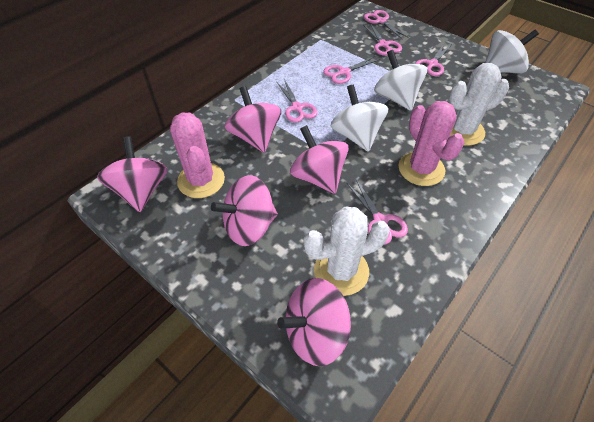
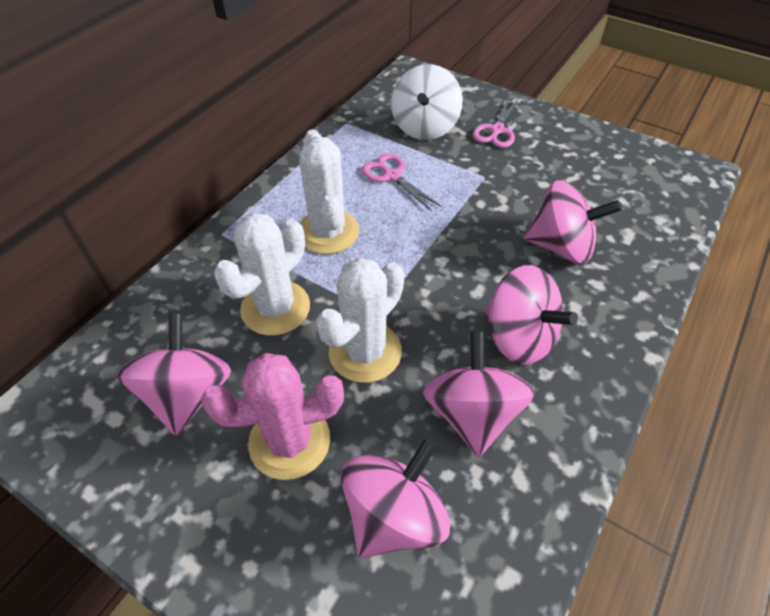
pink cactus: 2 -> 1
pink scissors: 6 -> 2
white cactus: 2 -> 3
white spinning top: 3 -> 1

